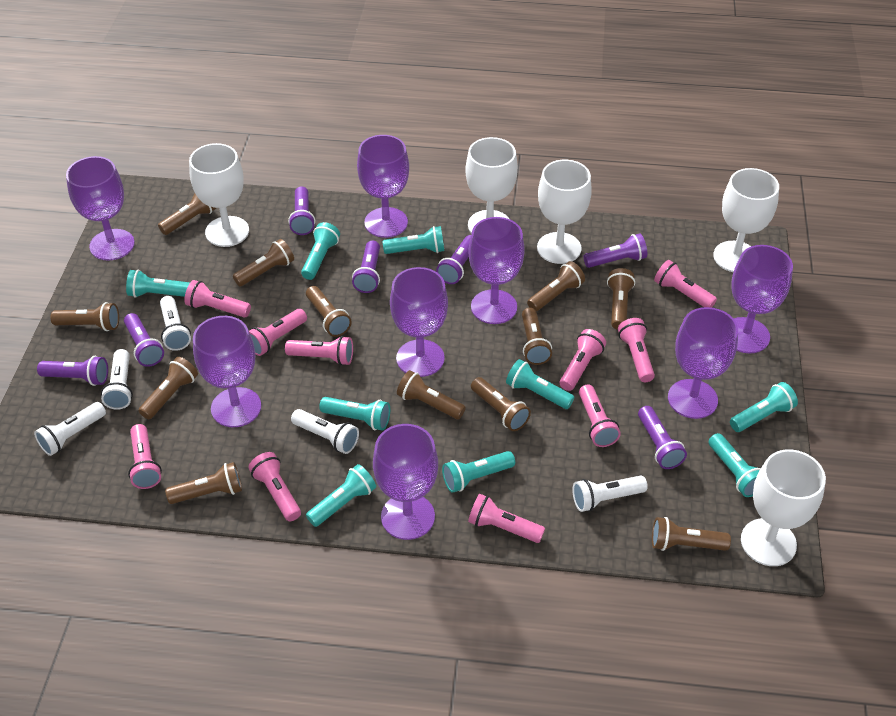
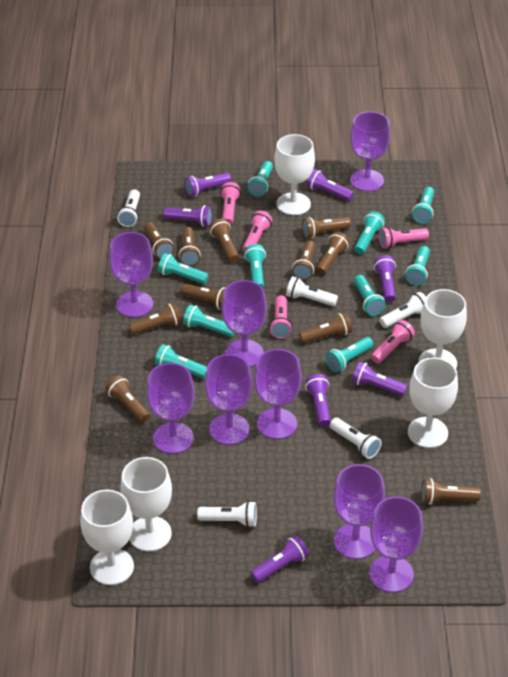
brown flashlight: 12 -> 11
pink flashlight: 10 -> 5
turquoise flashlight: 9 -> 10

